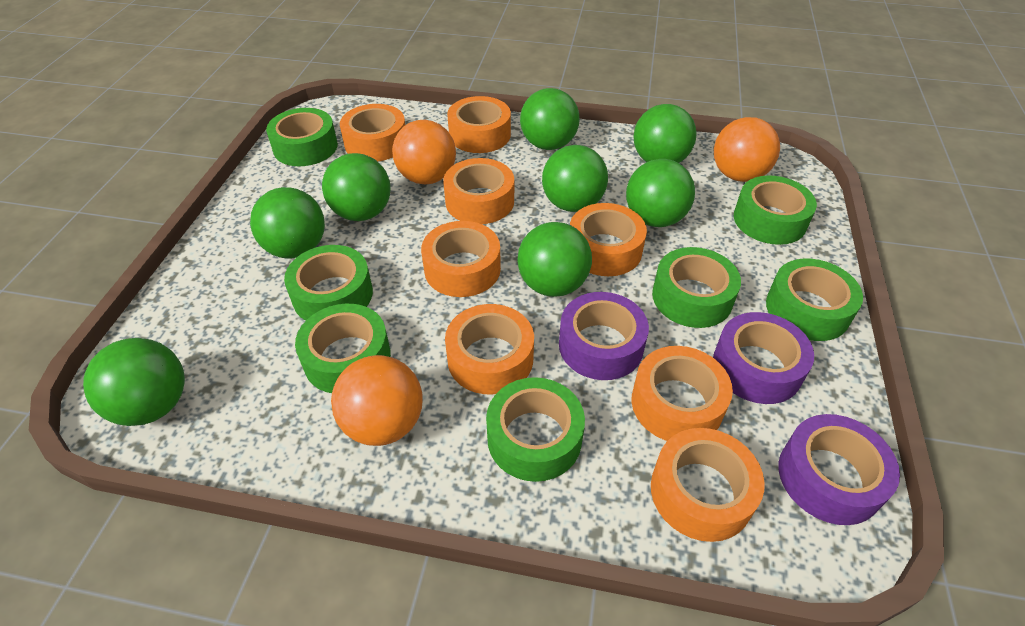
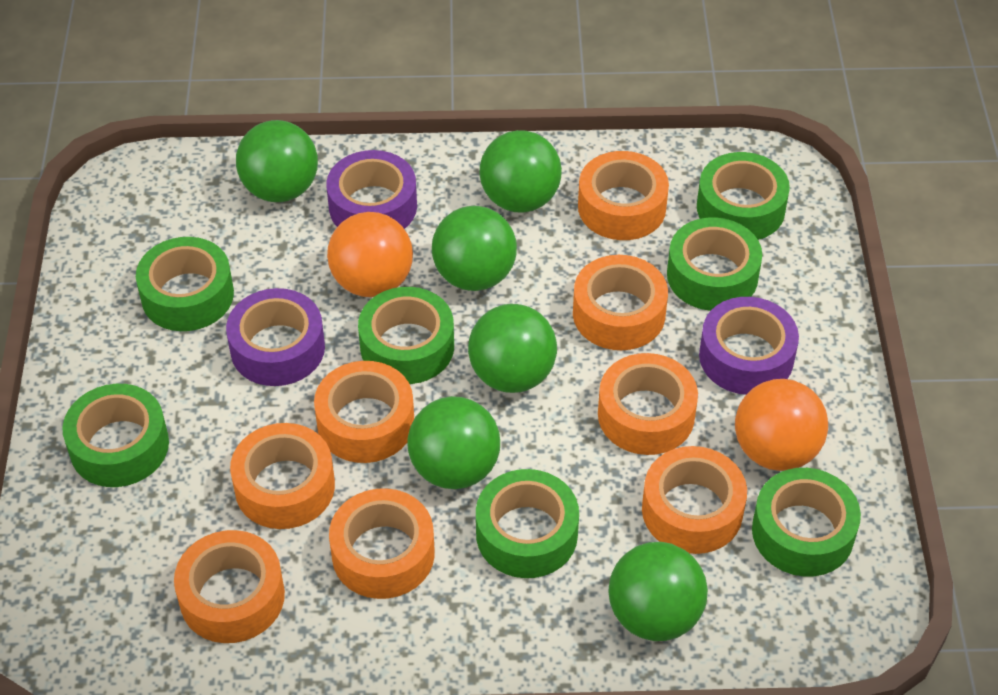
green ball: 8 -> 6
orange ball: 3 -> 2

